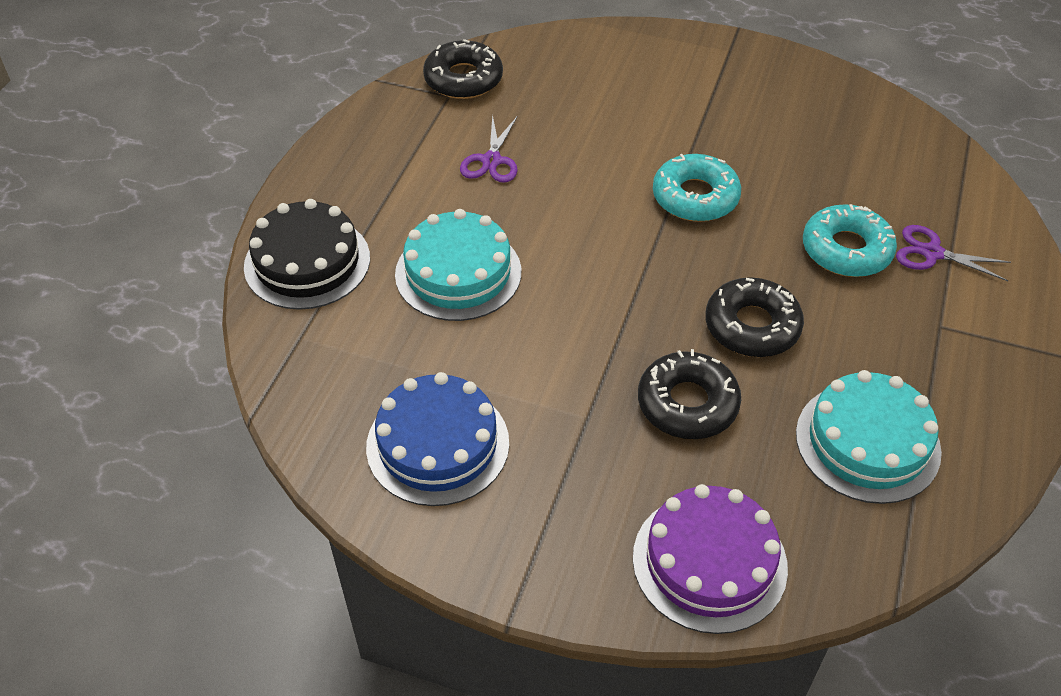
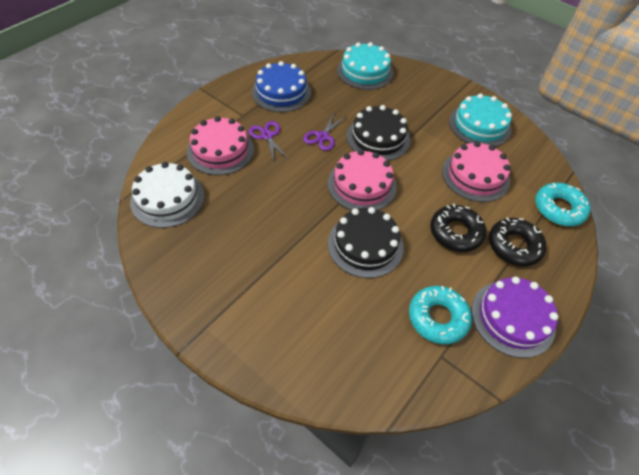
black cake: 1 -> 2
black donut: 3 -> 2
pink cake: 0 -> 3
white cake: 0 -> 1

